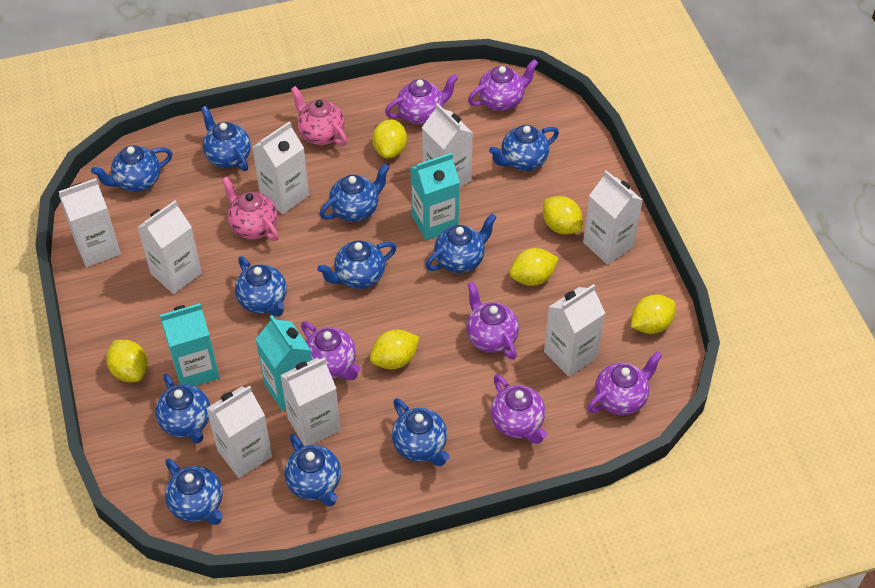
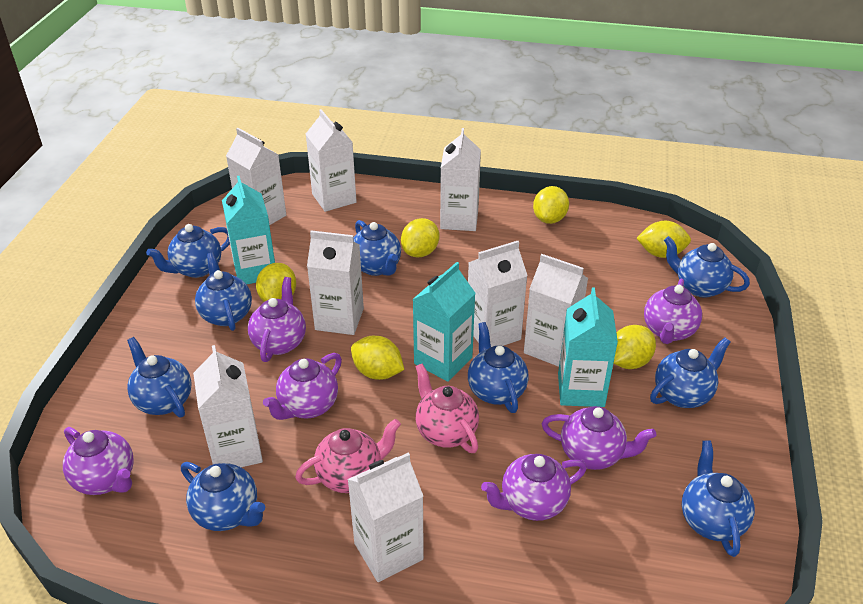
blue teapot: 11 -> 9

